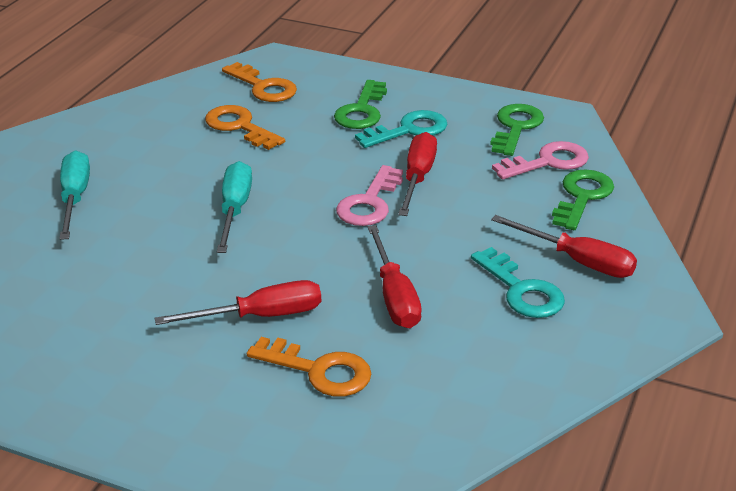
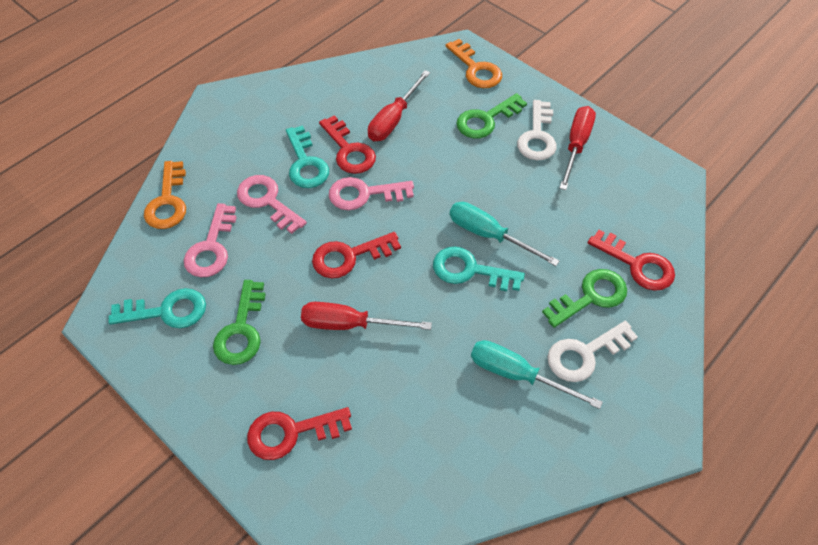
orange key: 3 -> 2
pink key: 2 -> 3
red key: 0 -> 4
red screwdriver: 4 -> 3
turquoise key: 2 -> 3
white key: 0 -> 2

